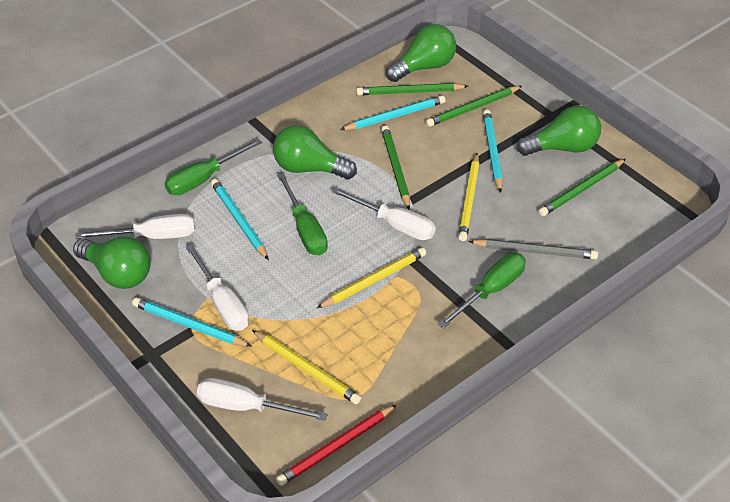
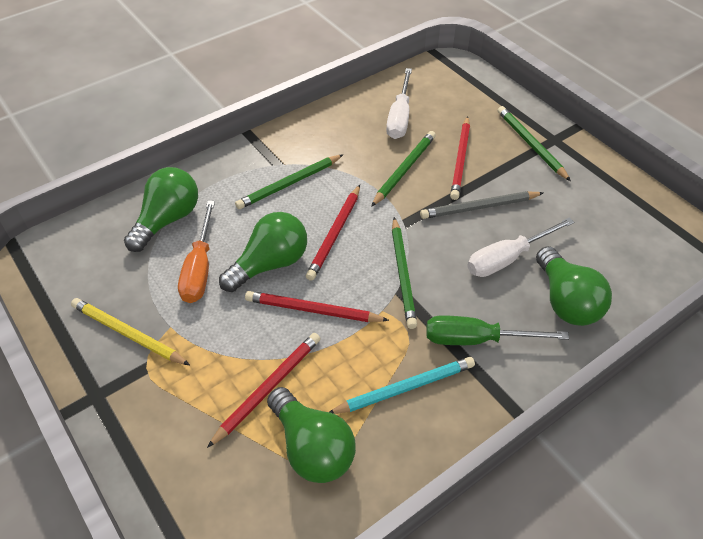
green screwdriver: 3 -> 1
orange screwdriver: 0 -> 1
red pencil: 1 -> 4
turquoise pencil: 4 -> 1
white screwdriver: 4 -> 2
yellow pencil: 3 -> 1

